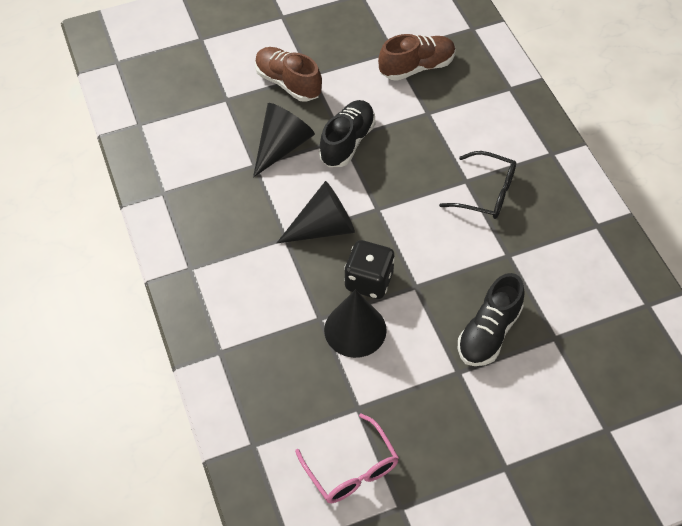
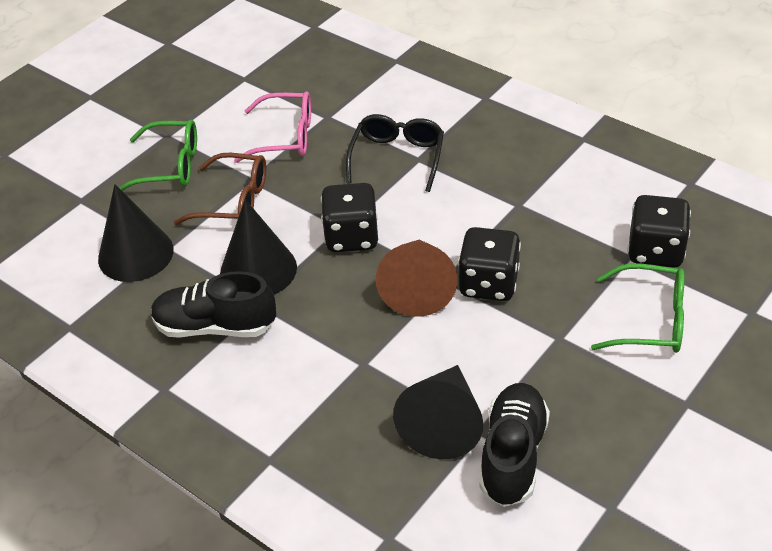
black dice: 1 -> 3
brown cone: 0 -> 1
brown glasses: 0 -> 1
brown shoe: 2 -> 0
green glasses: 0 -> 2

